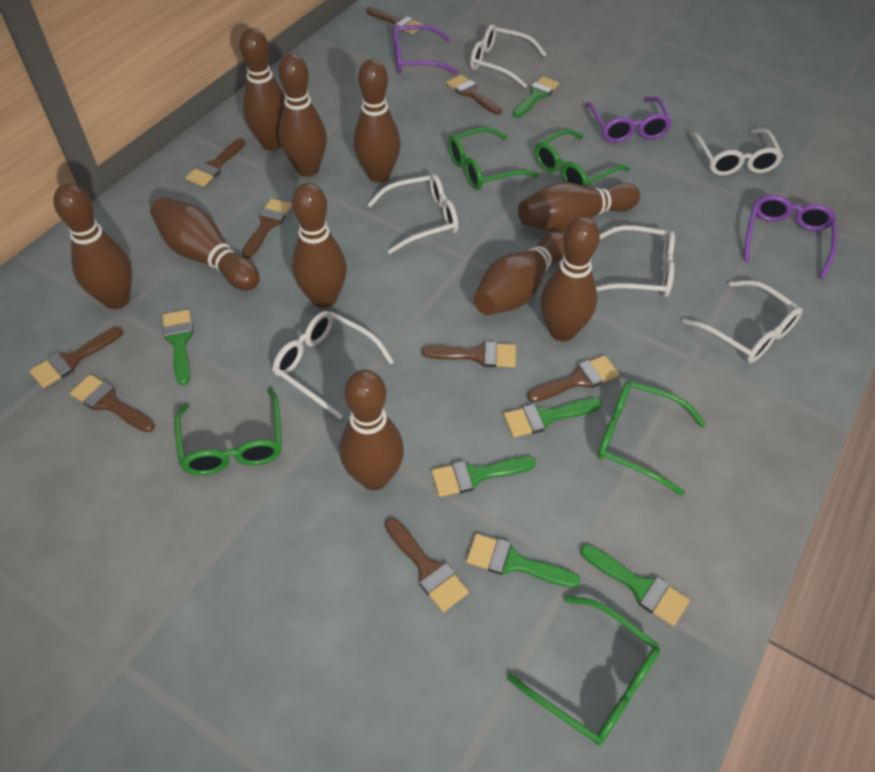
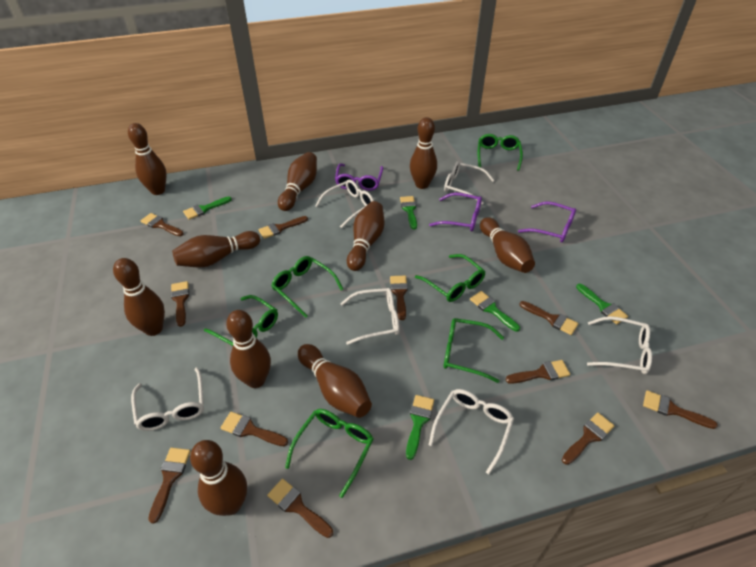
brown brush: 9 -> 11
green brush: 6 -> 5
green glasses: 5 -> 6

